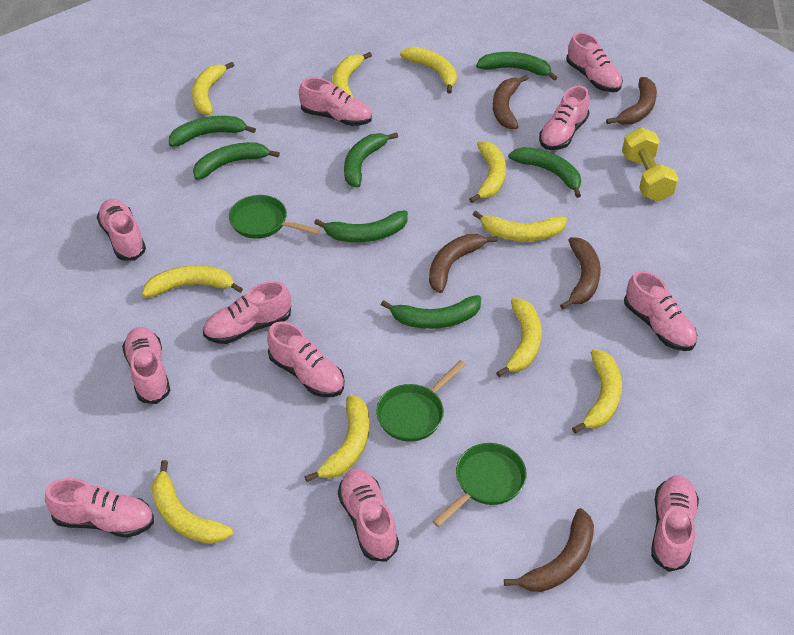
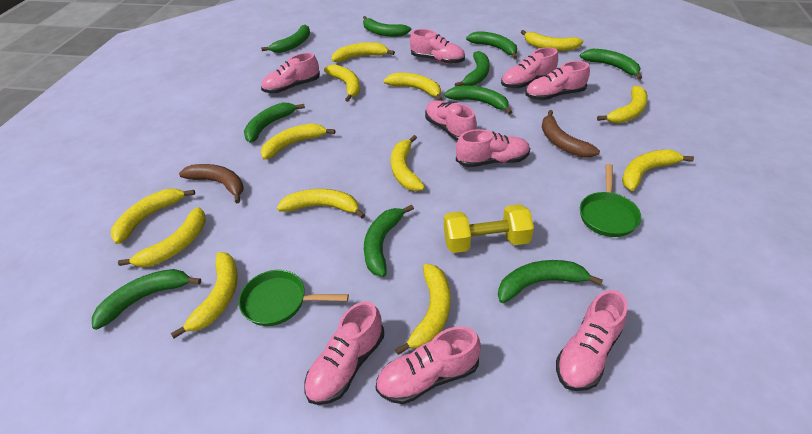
brown banana: 5 -> 2
green banana: 7 -> 10
green pan: 3 -> 2
pink shoe: 11 -> 9
yellow banana: 10 -> 13

